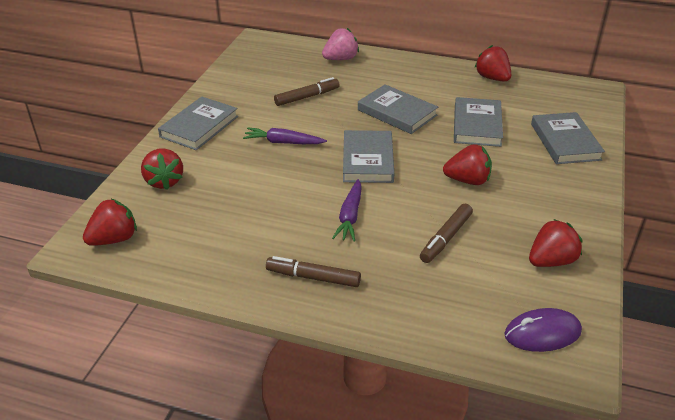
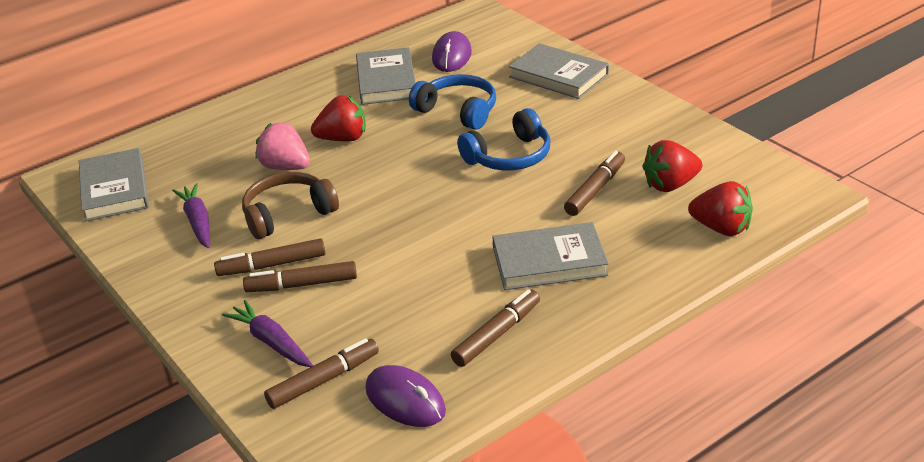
blue headphones: 0 -> 2
brown headphones: 0 -> 1
brown marker: 3 -> 5
grey book: 5 -> 4
purple mouse: 1 -> 2
red strawberry: 5 -> 3

